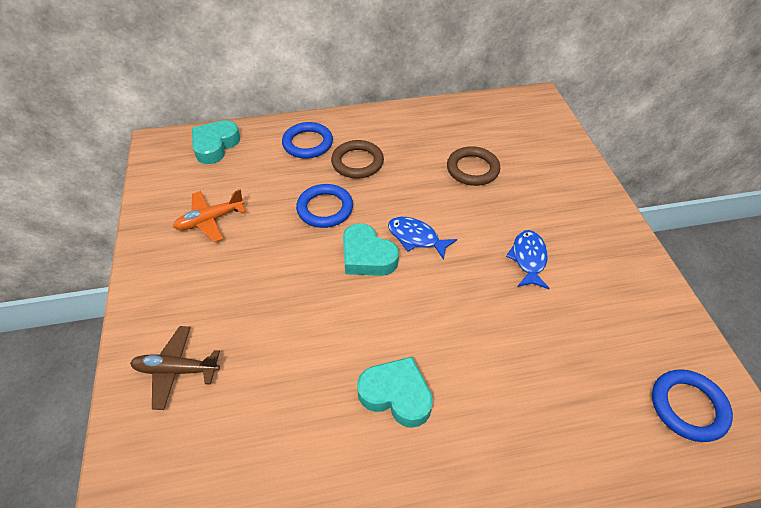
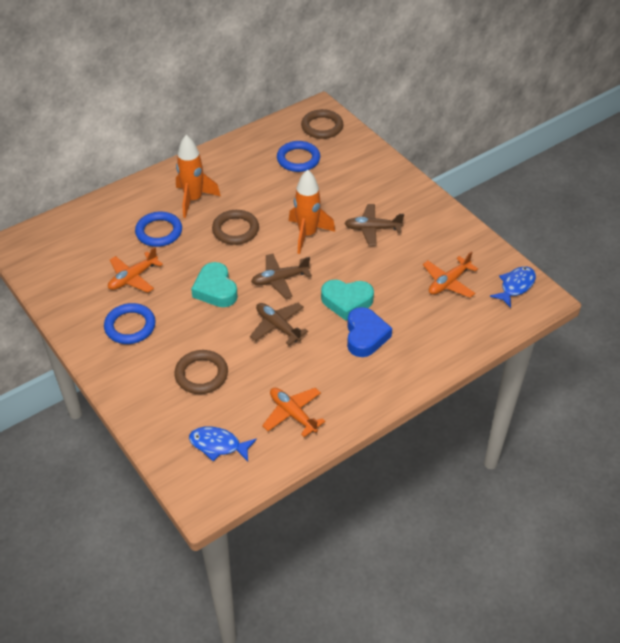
blue heart: 0 -> 1
brown plane: 1 -> 3
brown ring: 2 -> 3
orange plane: 1 -> 3
orange rocket: 0 -> 2
turquoise heart: 3 -> 2

